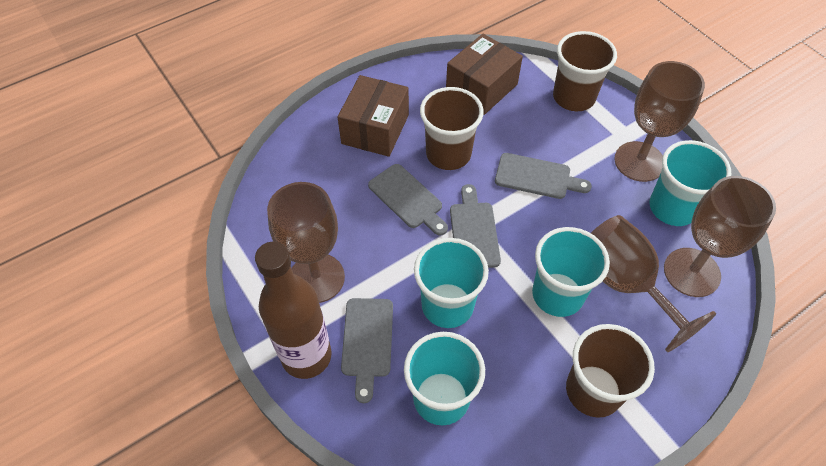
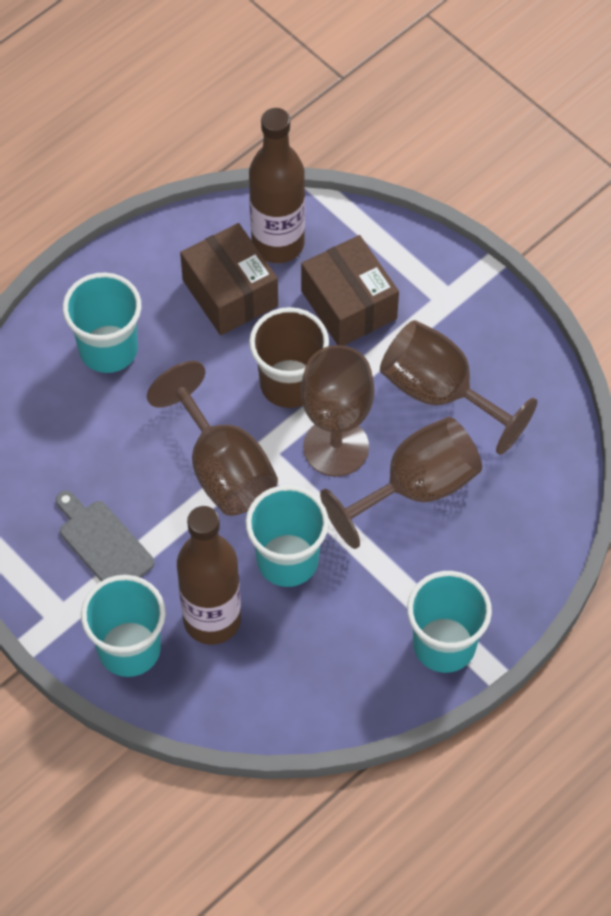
brown bottle: 1 -> 2
brown cup: 3 -> 1
grey cutting board: 4 -> 1

